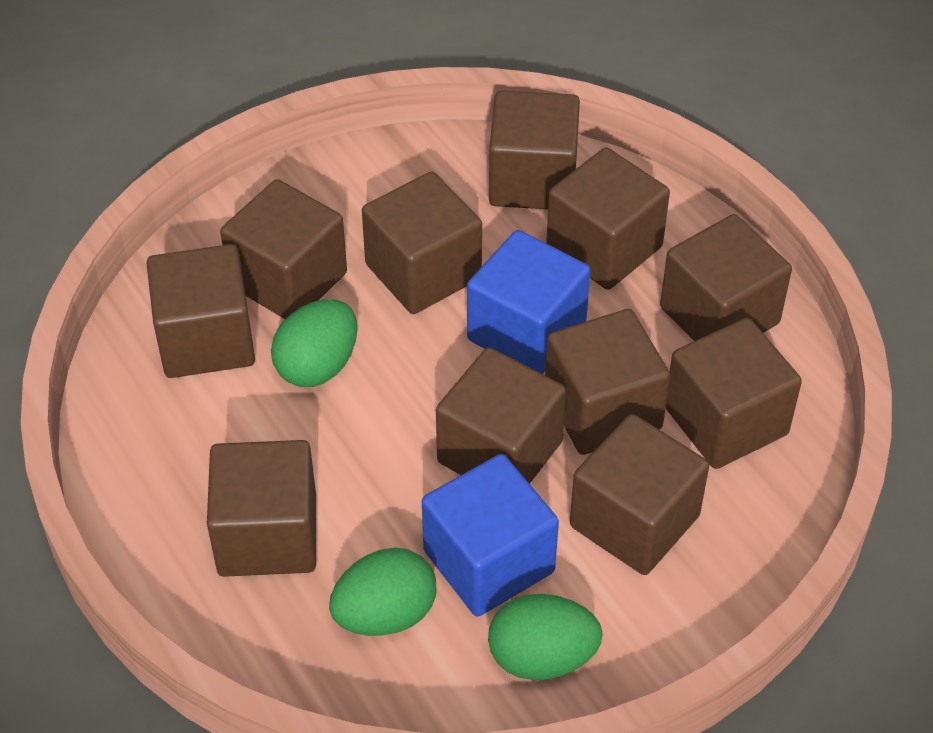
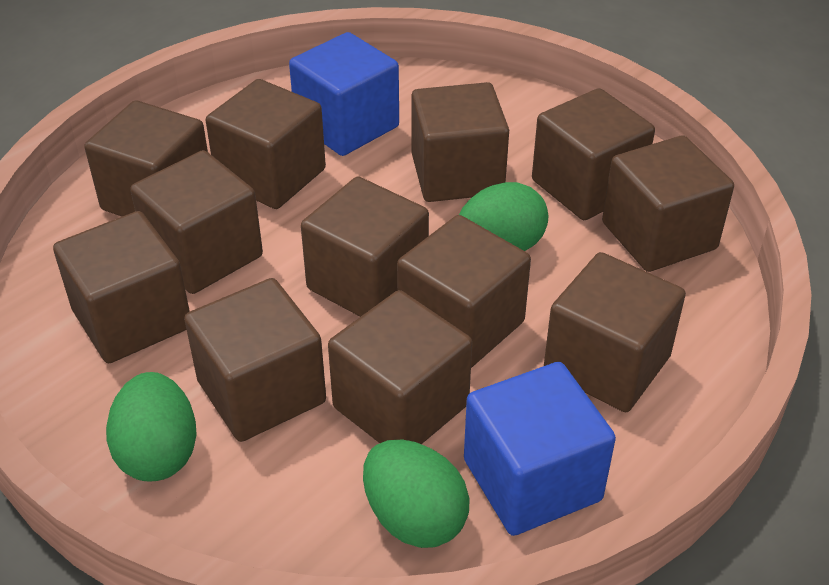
brown cube: 11 -> 12

